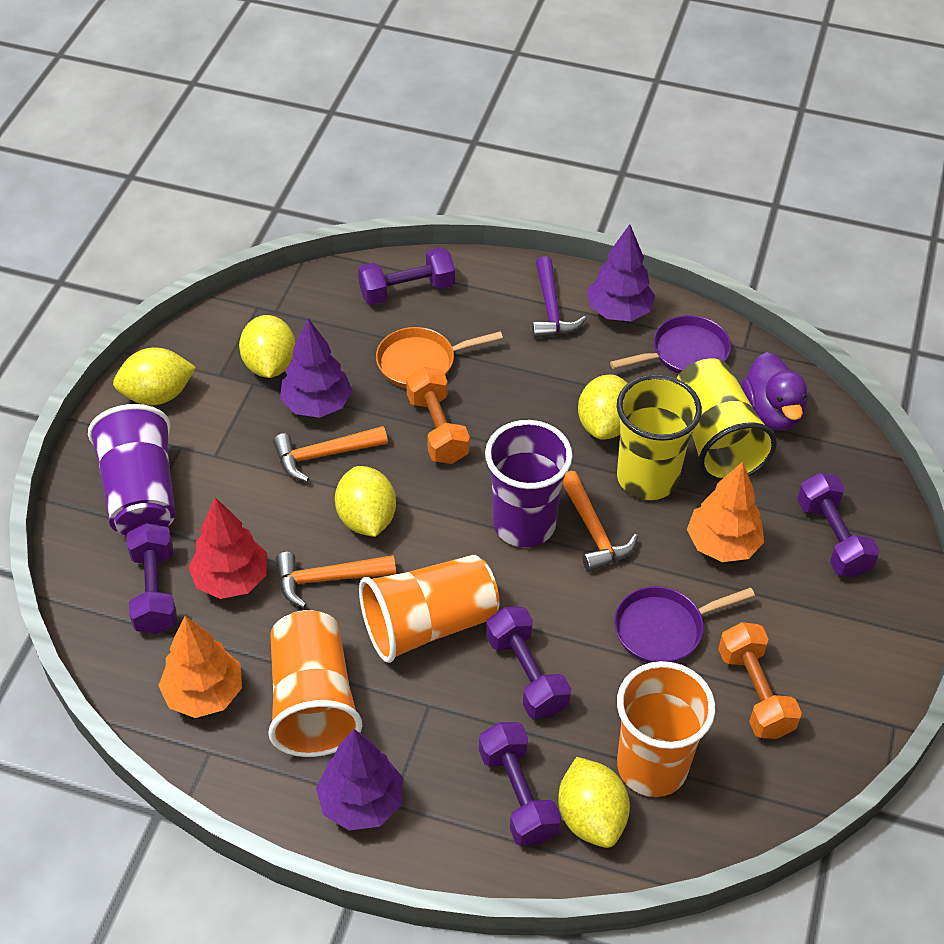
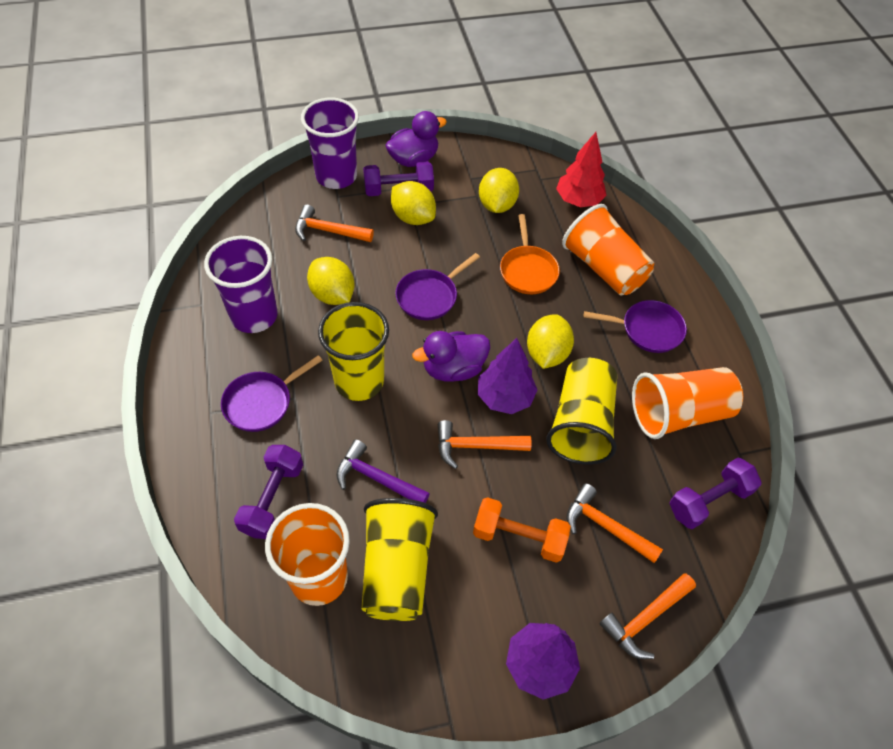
orange dumbbell: 2 -> 1
orange hammer: 3 -> 4
orange tree: 2 -> 0
purple duck: 1 -> 2
purple dumbbell: 5 -> 3
purple pan: 2 -> 3
purple tree: 3 -> 2
yellow cup: 2 -> 3
yellow lemon: 5 -> 4

